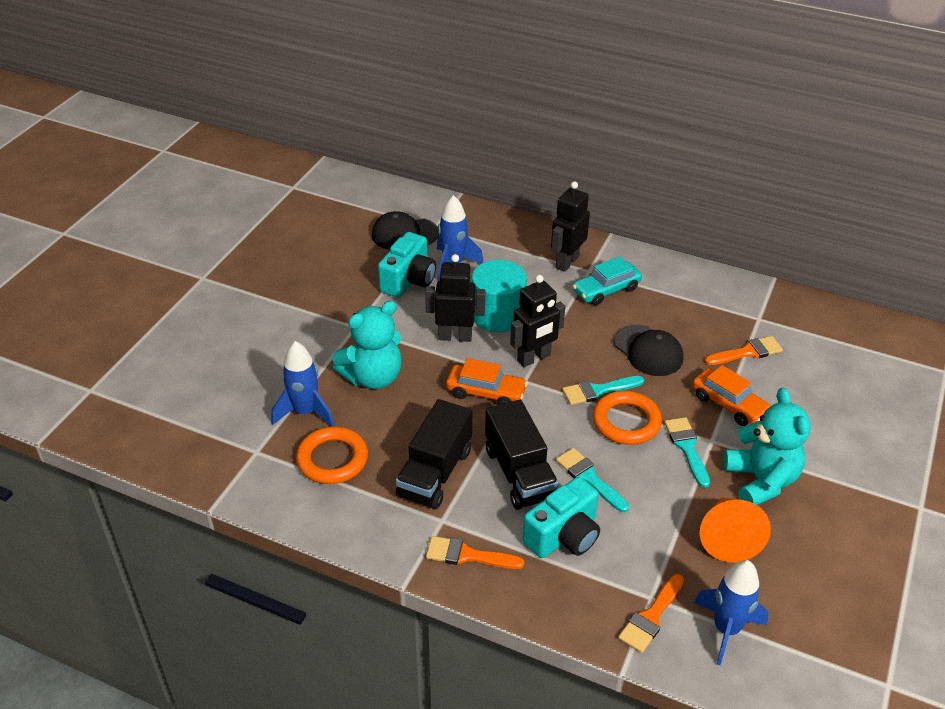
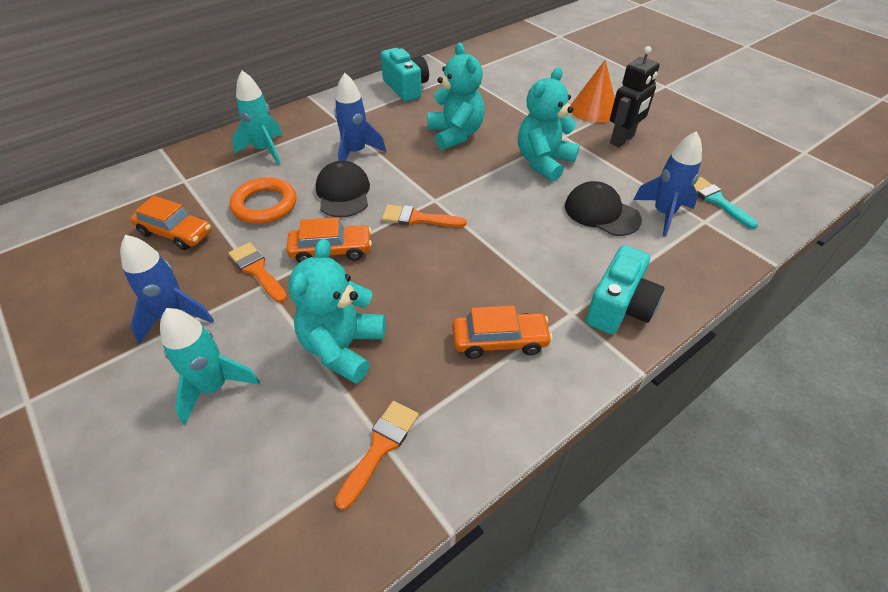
black robot: 3 -> 1
black truck: 2 -> 0
orange car: 2 -> 3
orange ring: 2 -> 1
turquoise brush: 3 -> 1
turquoise car: 1 -> 0
turquoise cylinder: 1 -> 0
turquoise rocket: 0 -> 2
turquoise teddy bear: 2 -> 3

